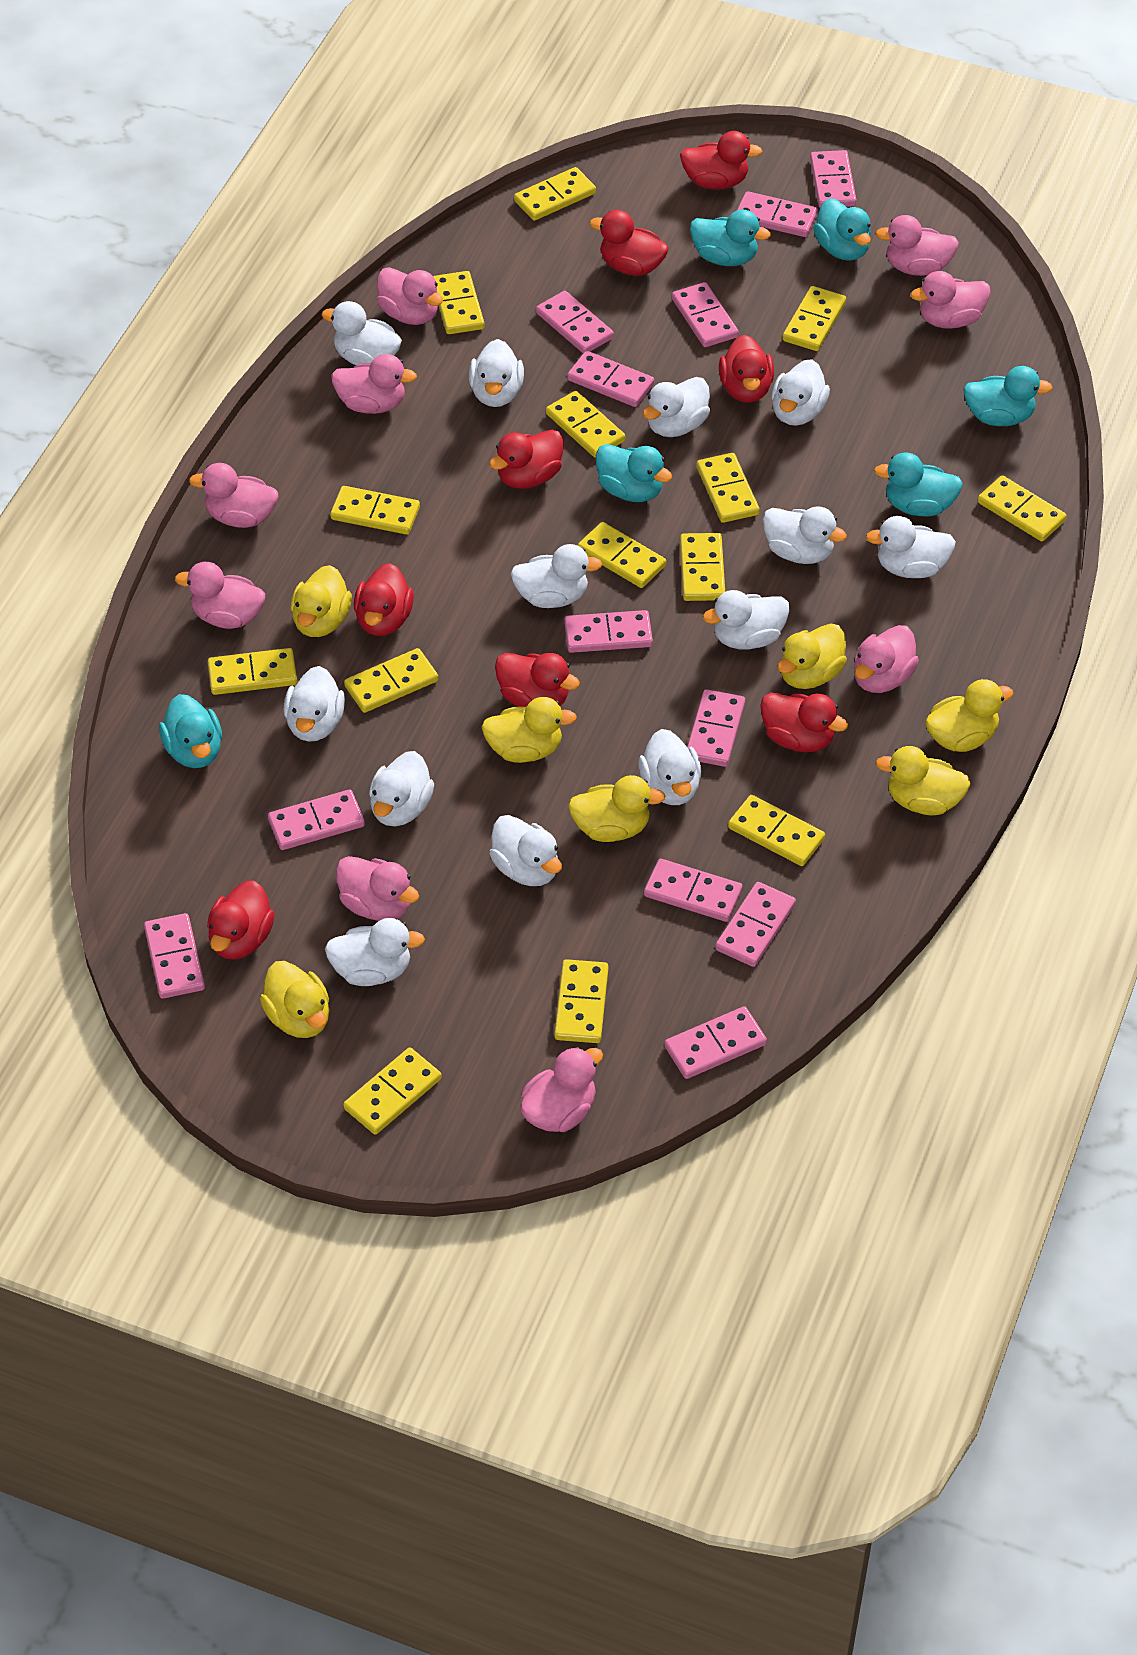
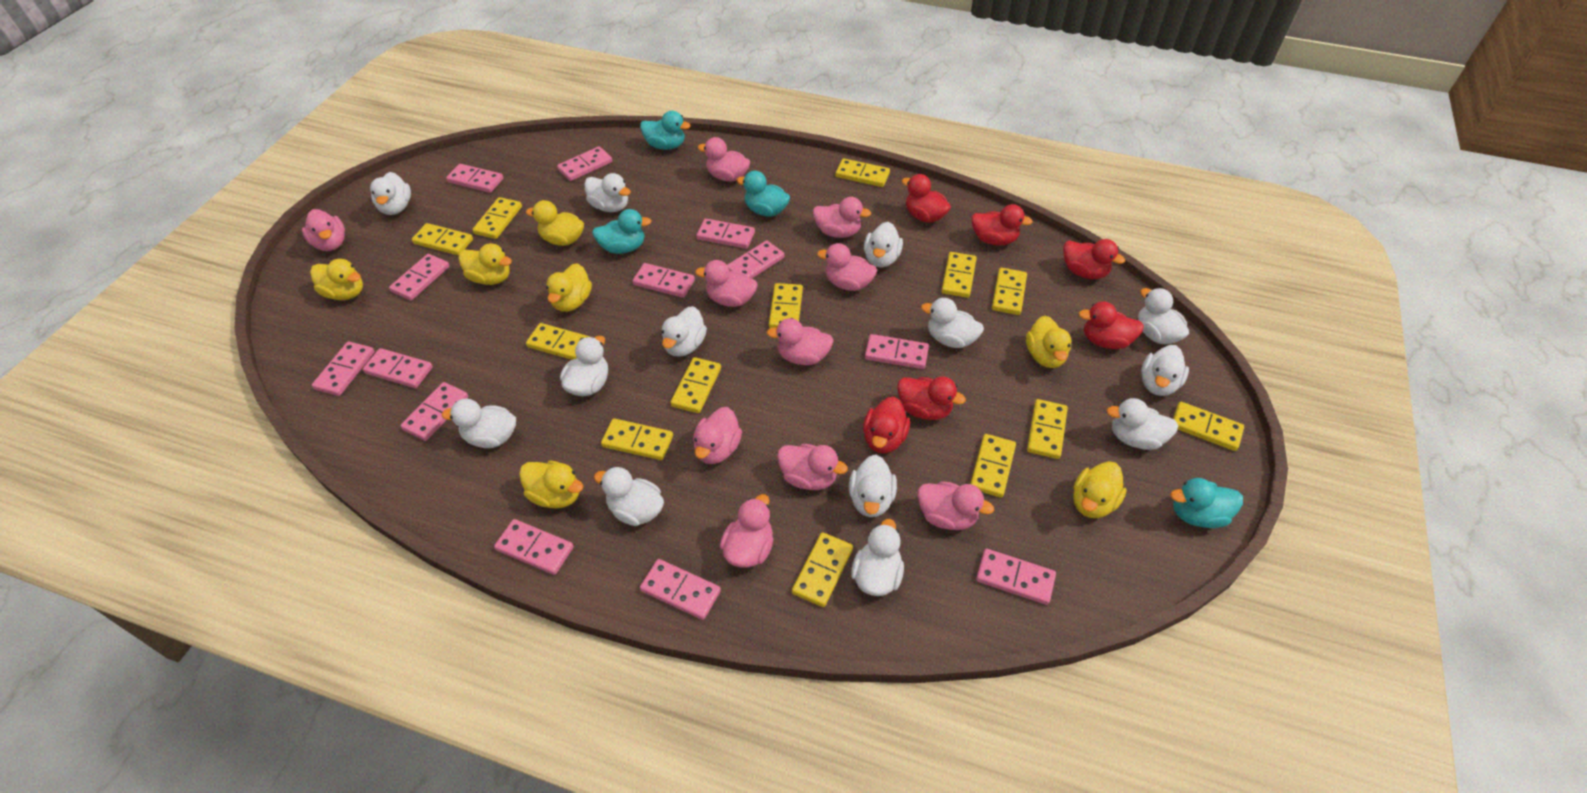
pink domino: 12 -> 13
pink duck: 9 -> 10
red duck: 8 -> 6
turquoise duck: 6 -> 4
yellow domino: 14 -> 13

